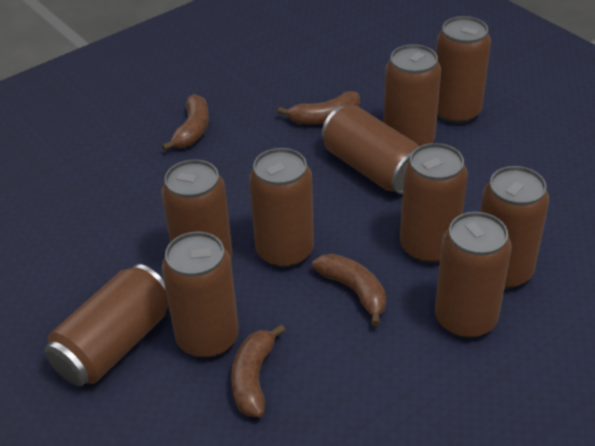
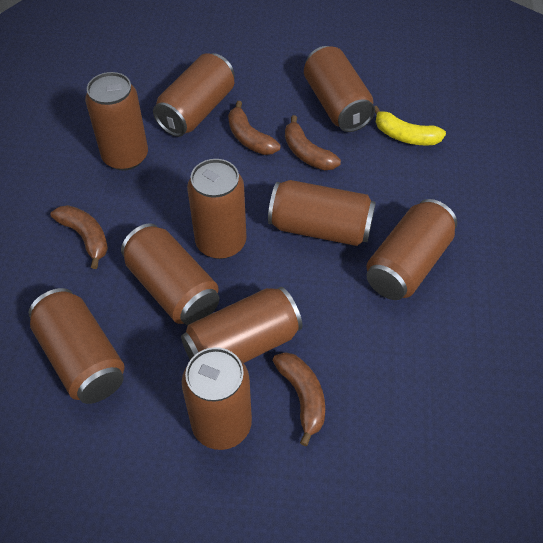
yellow banana: 0 -> 1

